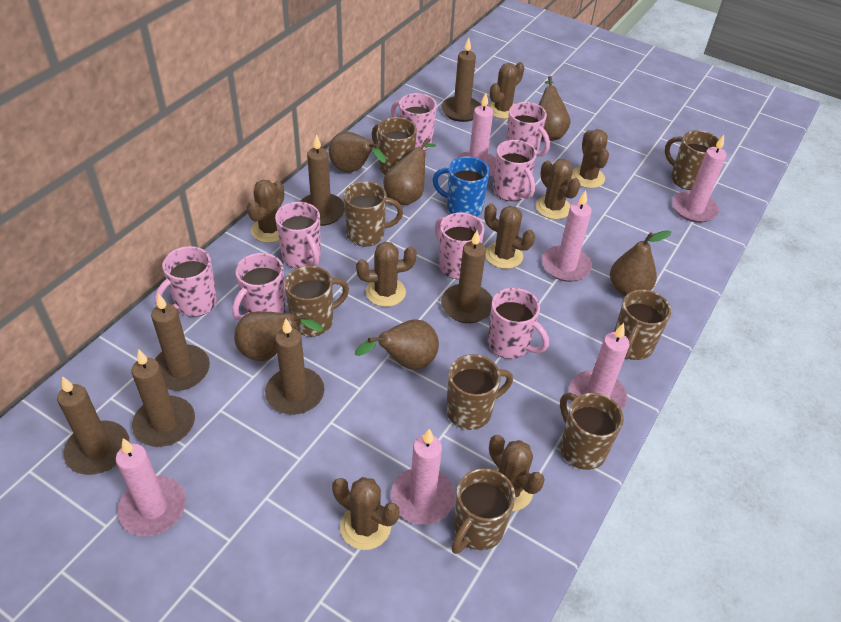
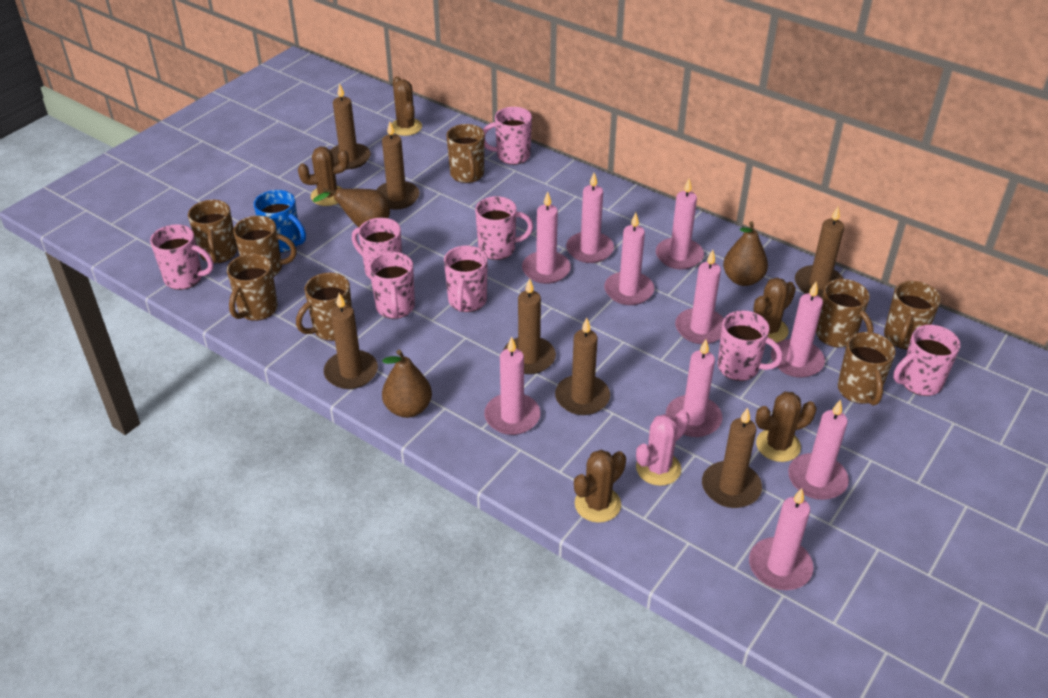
brown cactus: 8 -> 5
brown pear: 6 -> 3
pink cactus: 0 -> 1
pink candle: 6 -> 10

